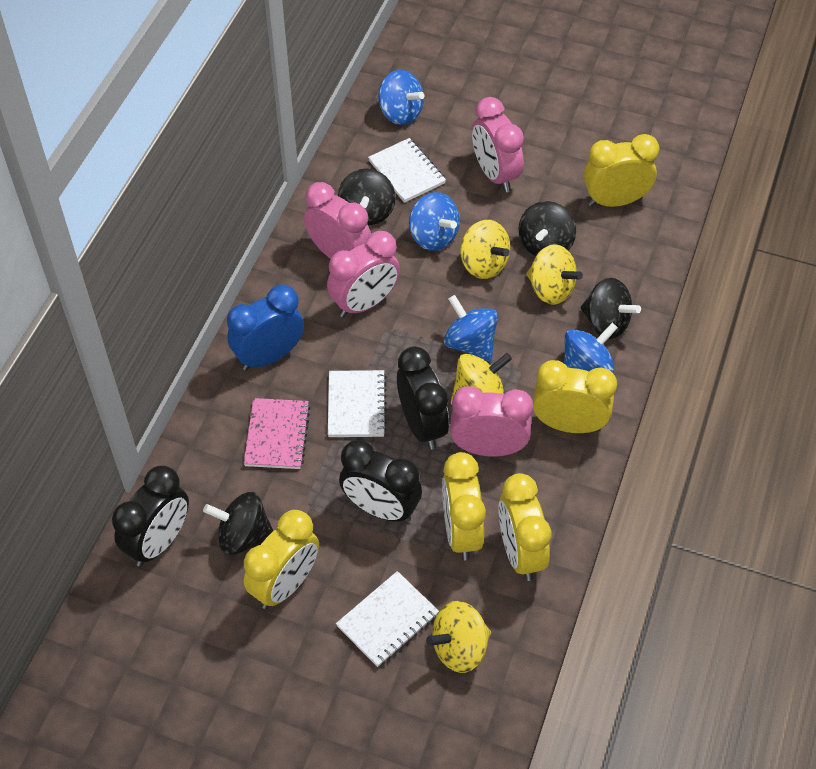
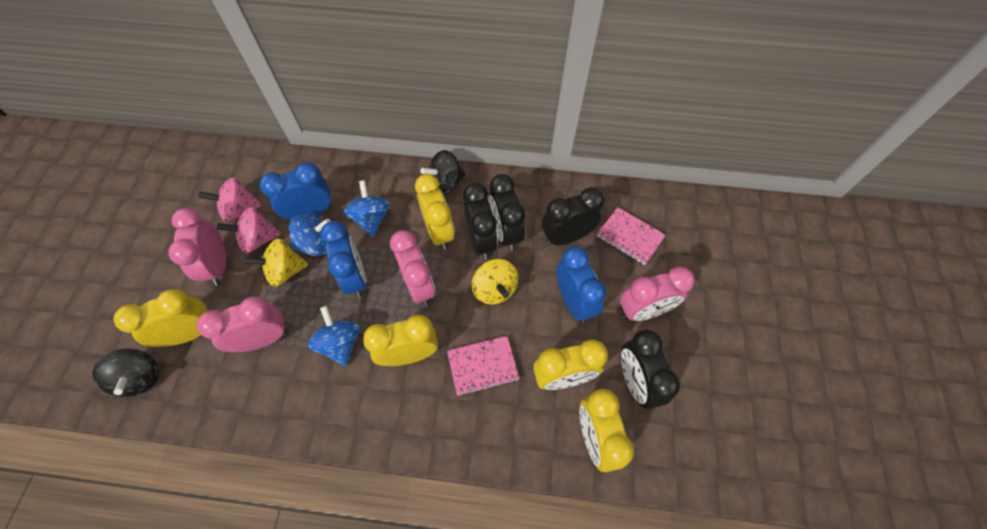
black clock: 3 -> 4
black spinning top: 4 -> 2
blue clock: 1 -> 3
blue spinning top: 4 -> 3
pink notebook: 1 -> 2
pink spinning top: 0 -> 2
white notebook: 3 -> 0
yellow spinning top: 4 -> 2

